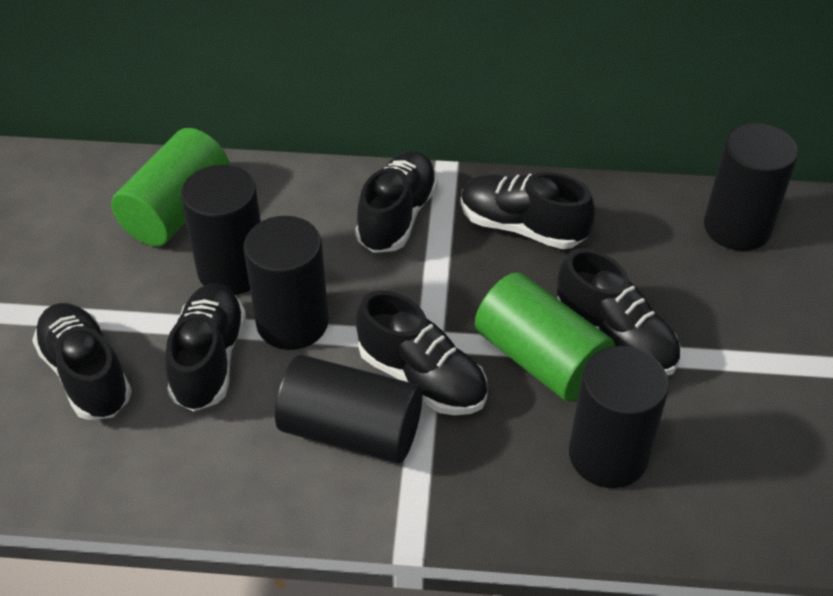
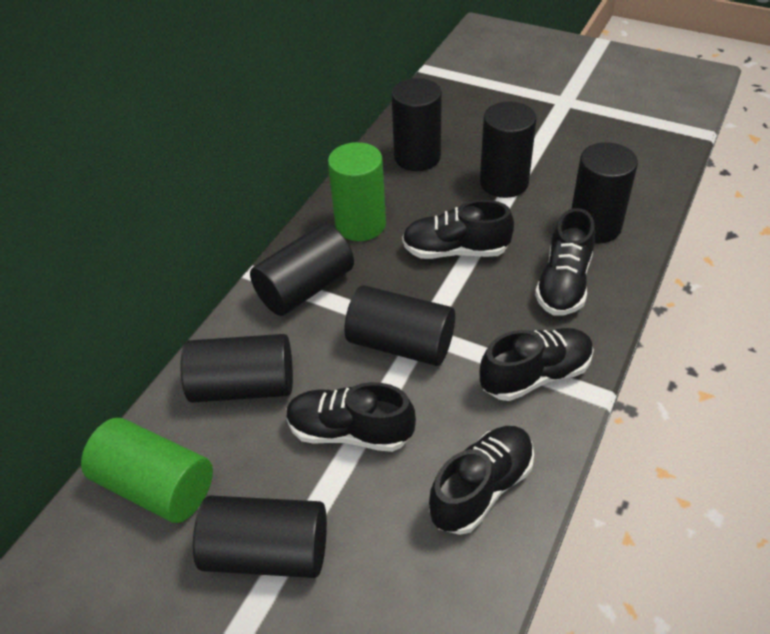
black cylinder: 5 -> 7
black shoe: 6 -> 5

